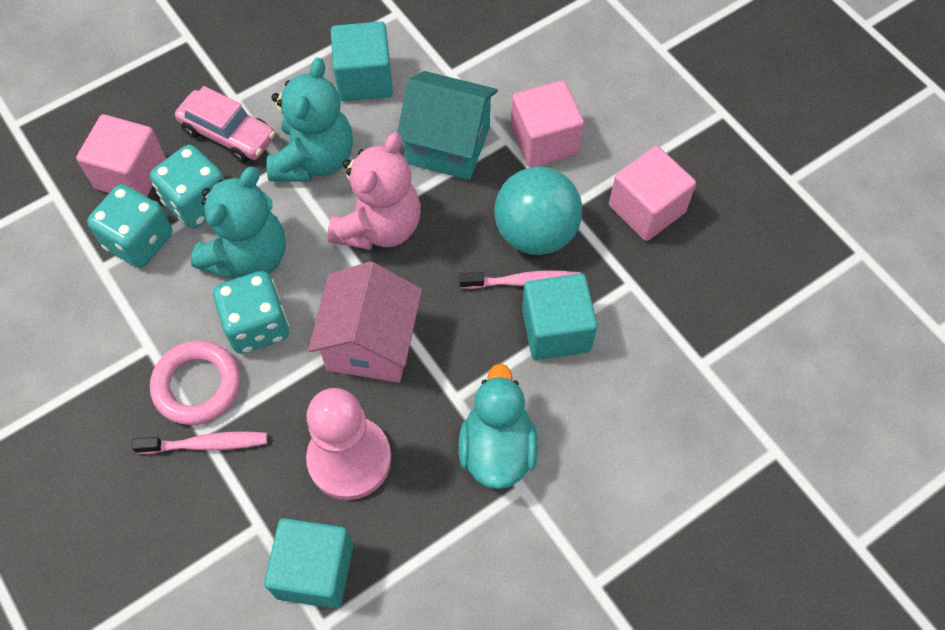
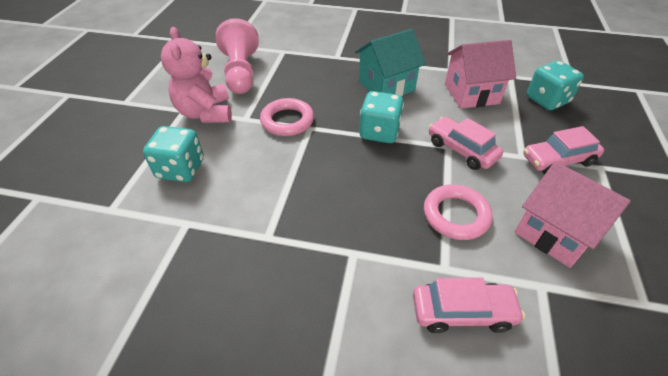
pink car: 1 -> 3
pink cube: 3 -> 0
pink house: 1 -> 2
pink ring: 1 -> 2
pink toothbrush: 2 -> 0
turquoise ball: 1 -> 0
turquoise cube: 3 -> 0
turquoise duck: 1 -> 0
turquoise teddy bear: 2 -> 0

